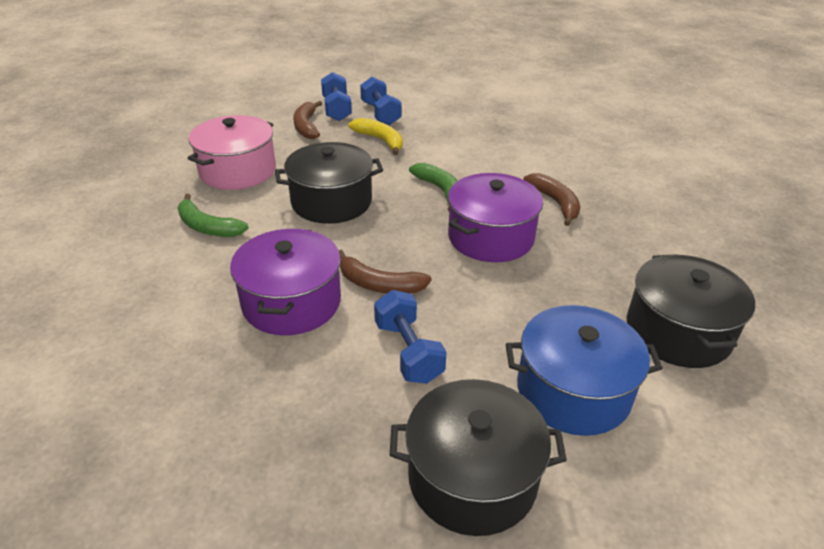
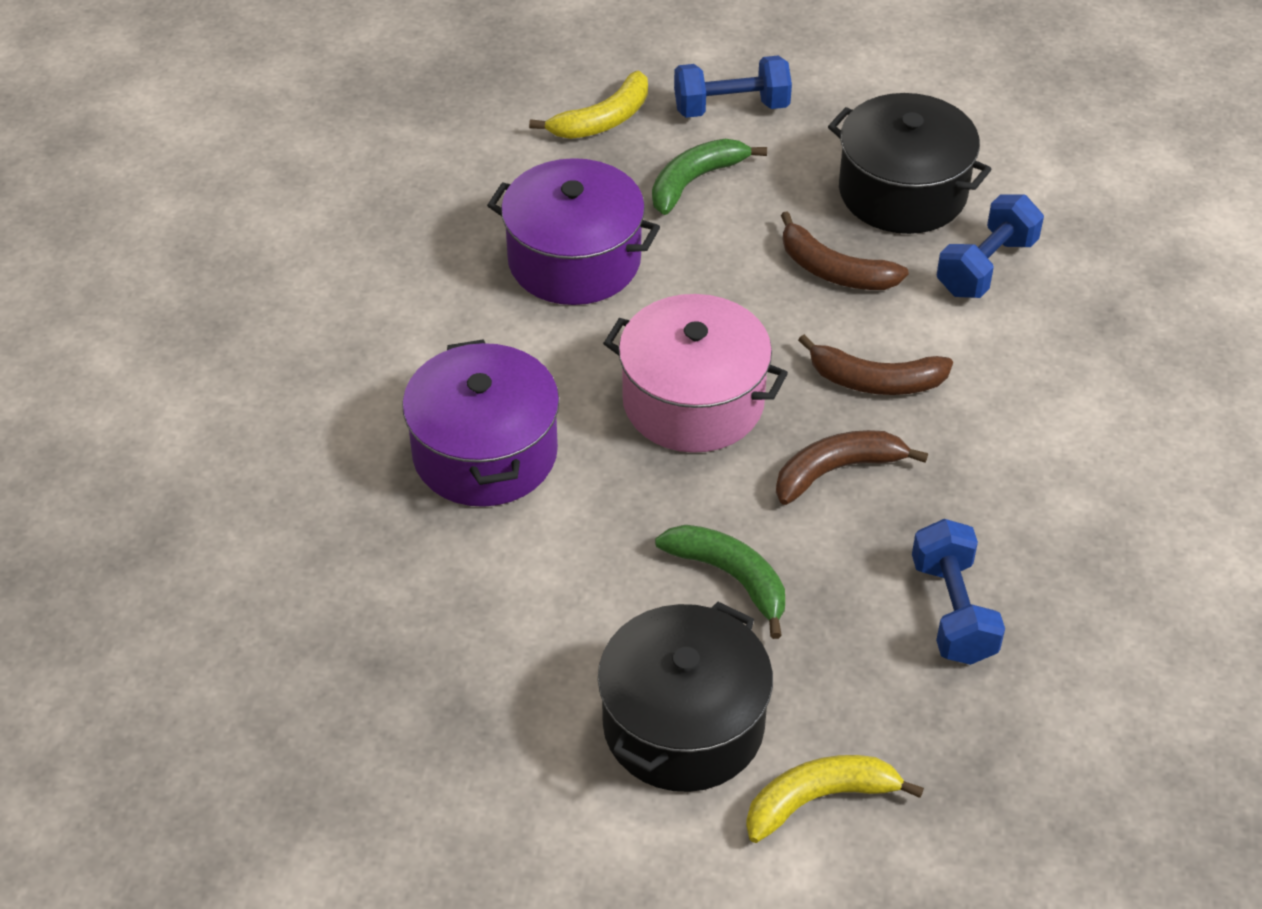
black pot: 3 -> 2
blue pot: 1 -> 0
yellow banana: 1 -> 2

